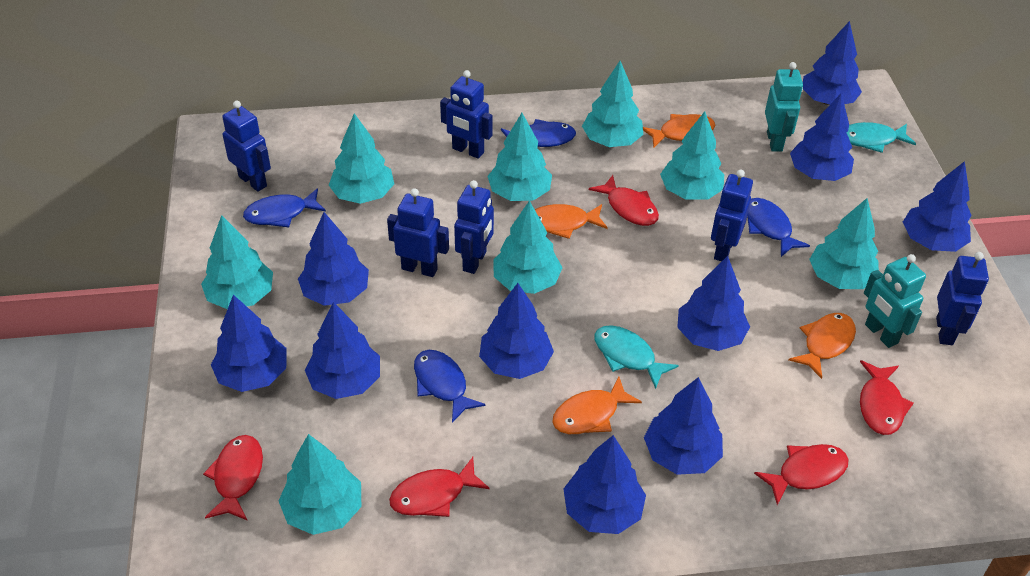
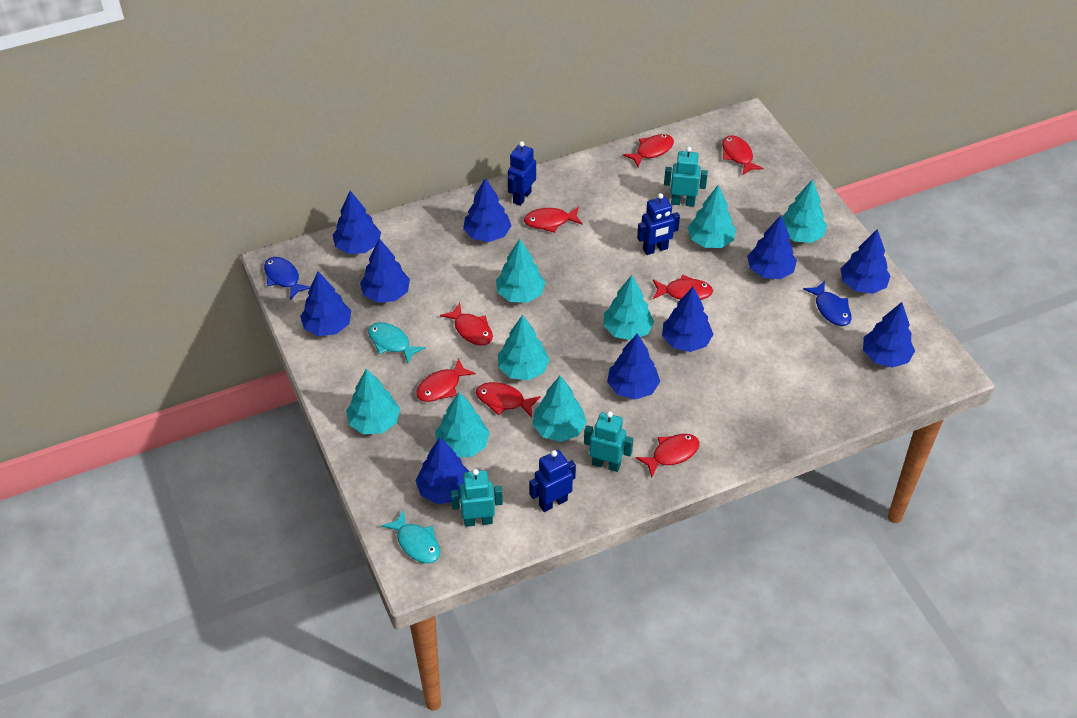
blue fish: 4 -> 2
blue robot: 6 -> 3
orange fish: 4 -> 0
red fish: 5 -> 8
turquoise robot: 2 -> 3

